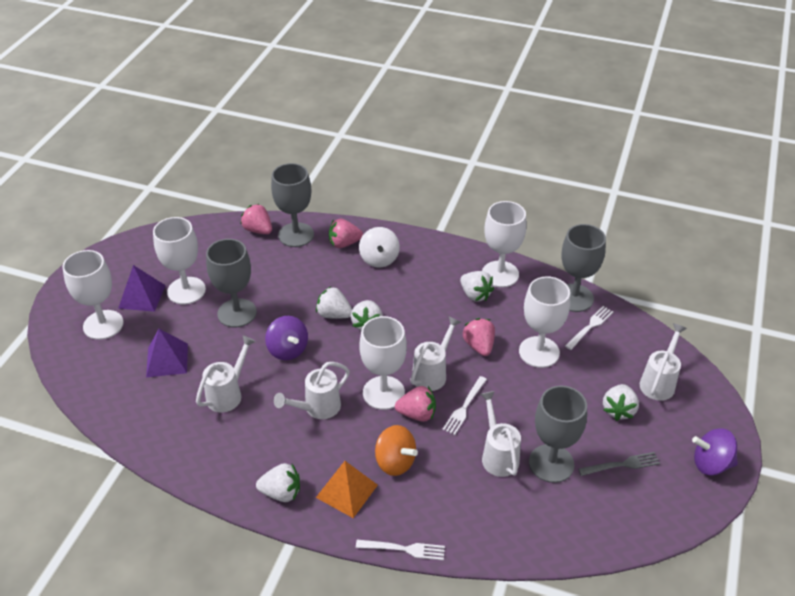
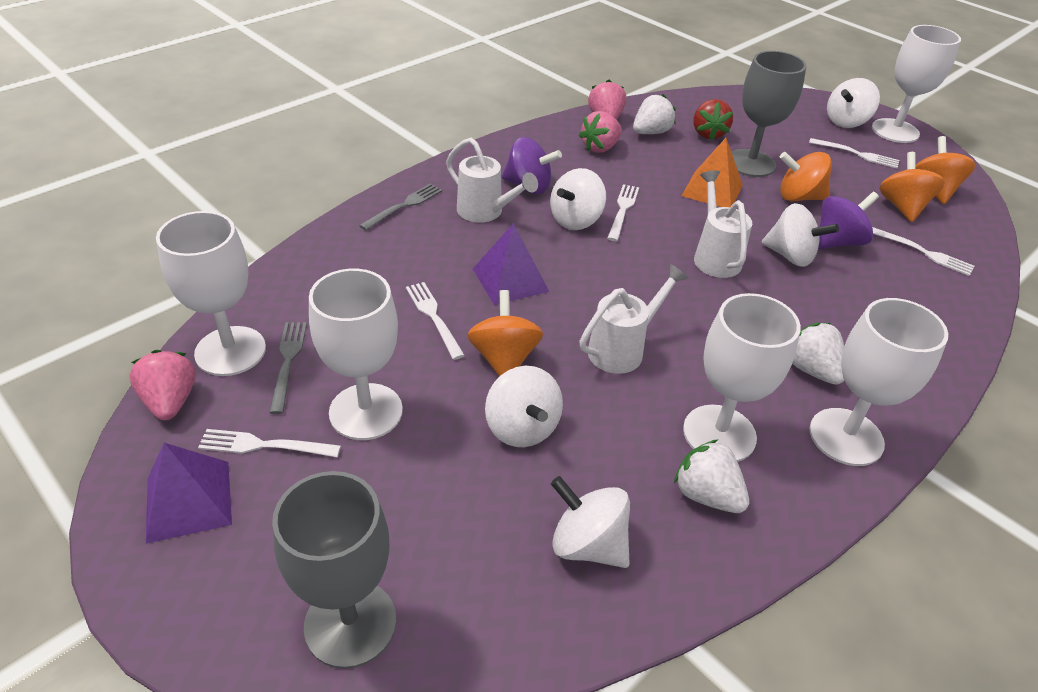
grey fork: 1 -> 2
grey goblet: 4 -> 2
orange spinning top: 1 -> 4
pink strawberry: 4 -> 3
red strawberry: 0 -> 1
white fork: 3 -> 5
white spinning top: 1 -> 5
white strawberry: 5 -> 3
white watering can: 5 -> 3

